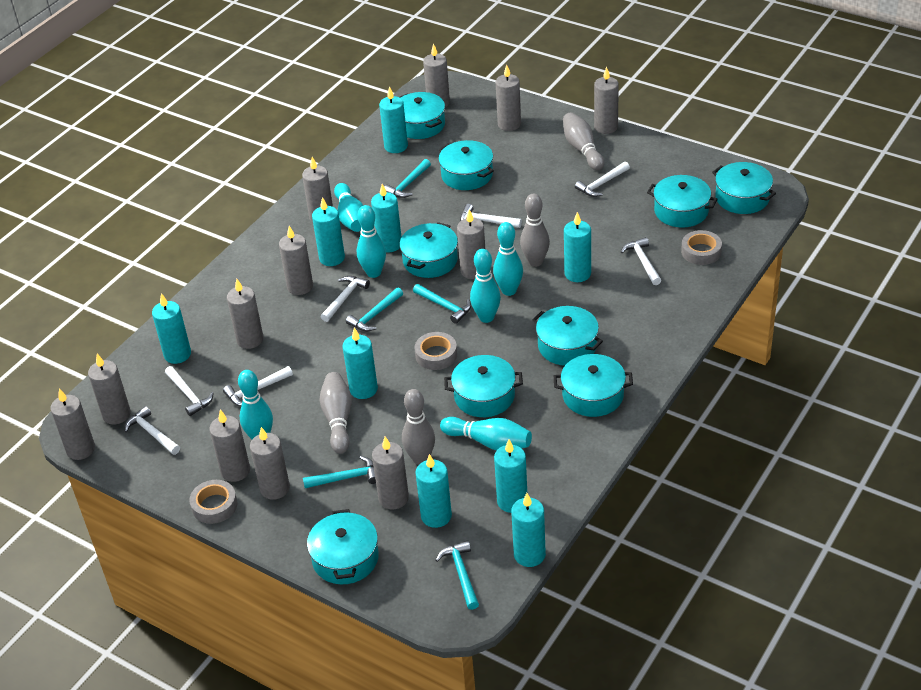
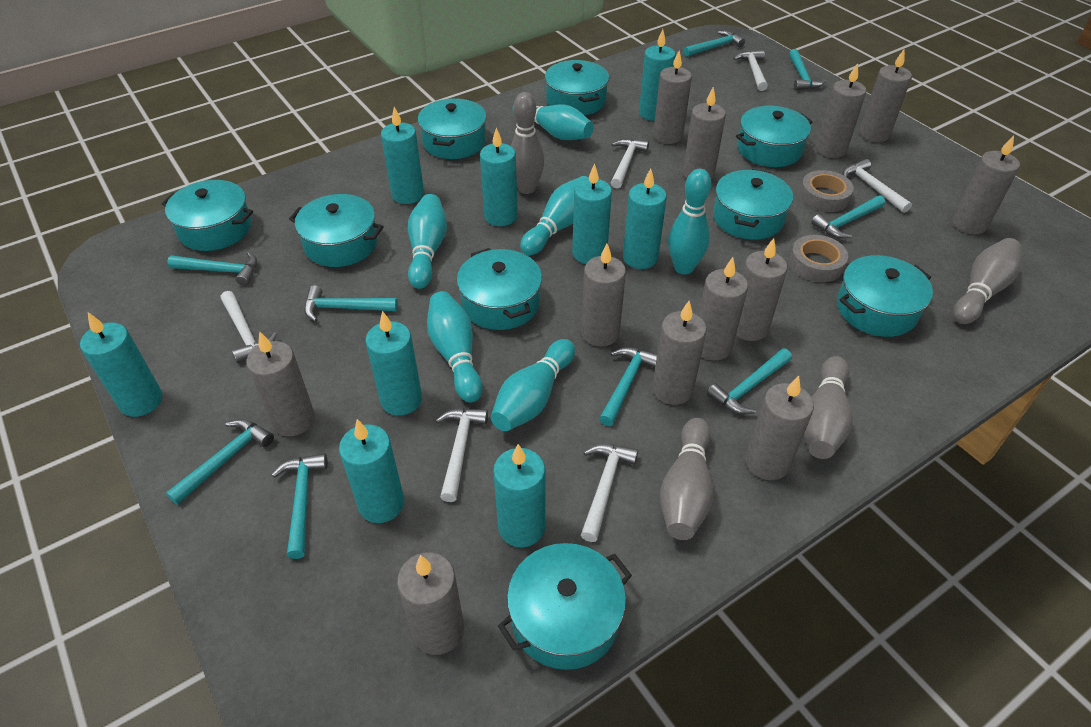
grey tape: 3 -> 2
turquoise hammer: 5 -> 9
white hammer: 7 -> 6

